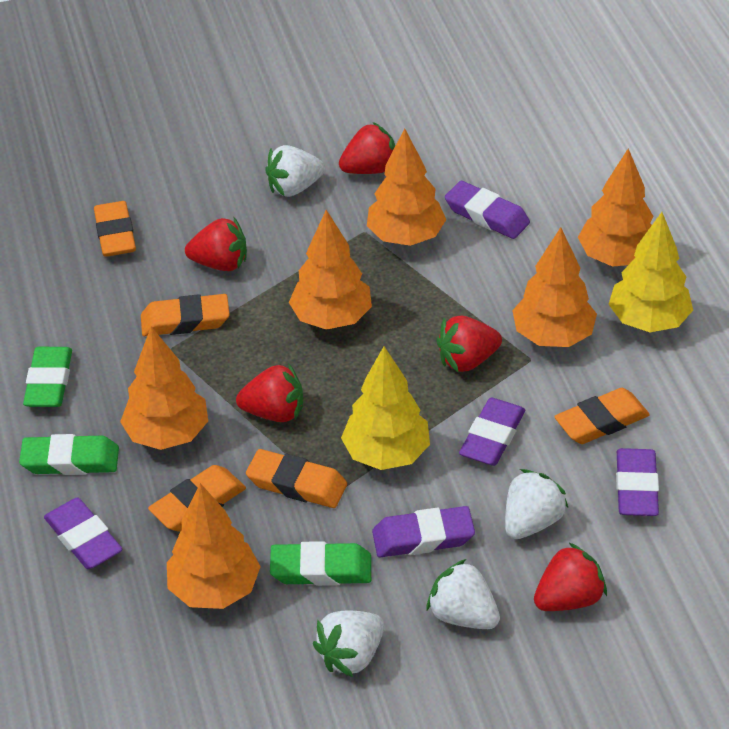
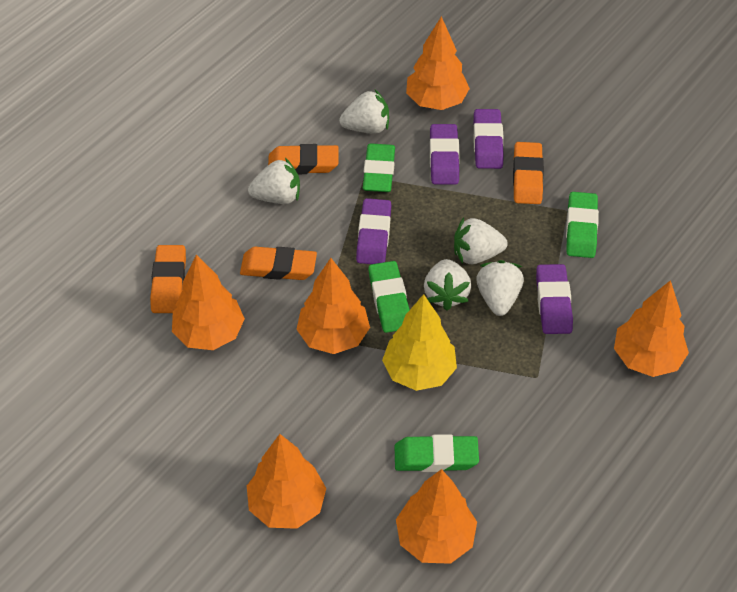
green eraser: 3 -> 4
orange eraser: 5 -> 4
purple eraser: 5 -> 4
red strawberry: 5 -> 0
white strawberry: 4 -> 5
yellow tree: 2 -> 1

